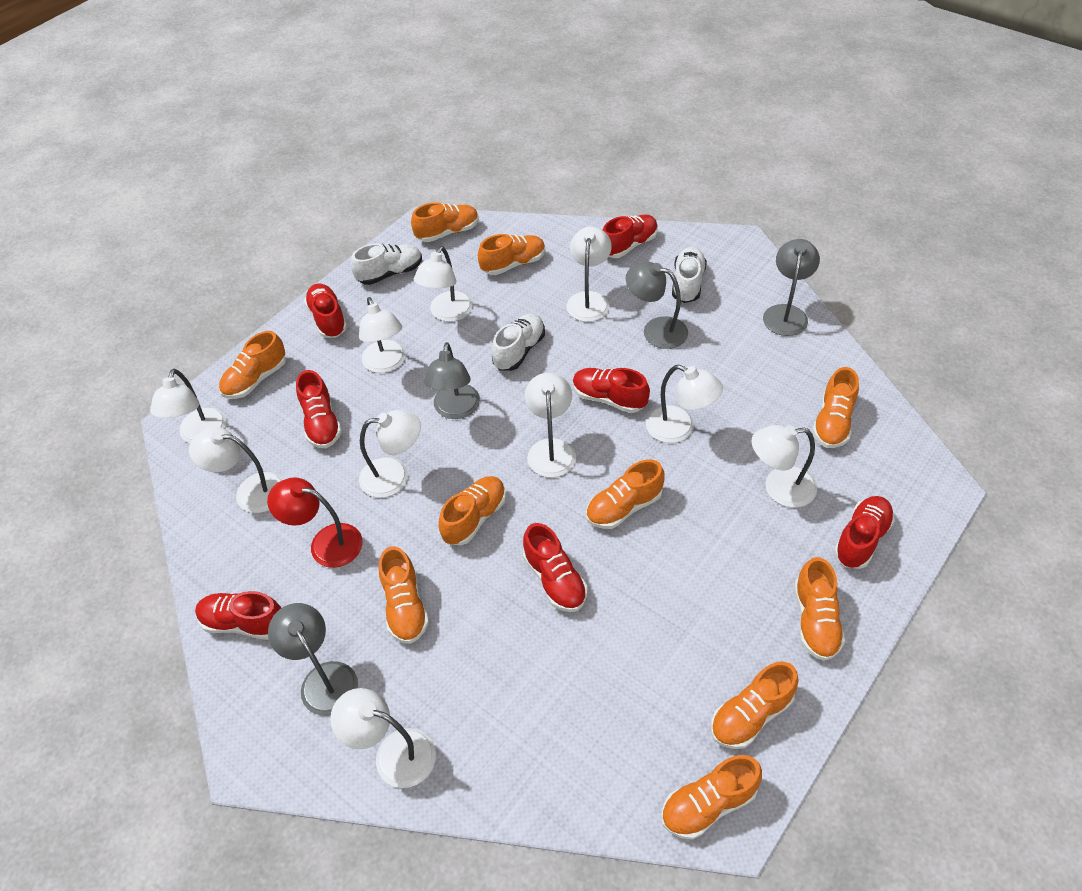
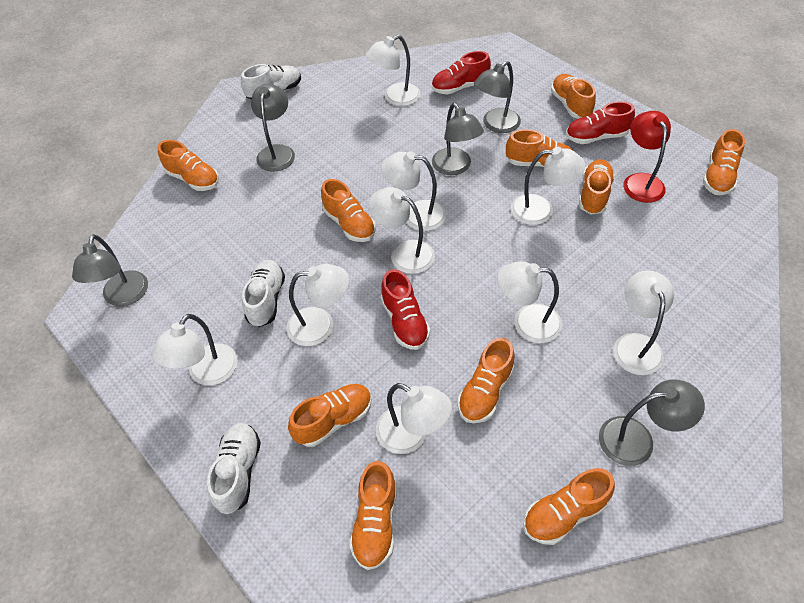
grey lamp: 4 -> 5
red shoe: 7 -> 3
white lamp: 10 -> 9

